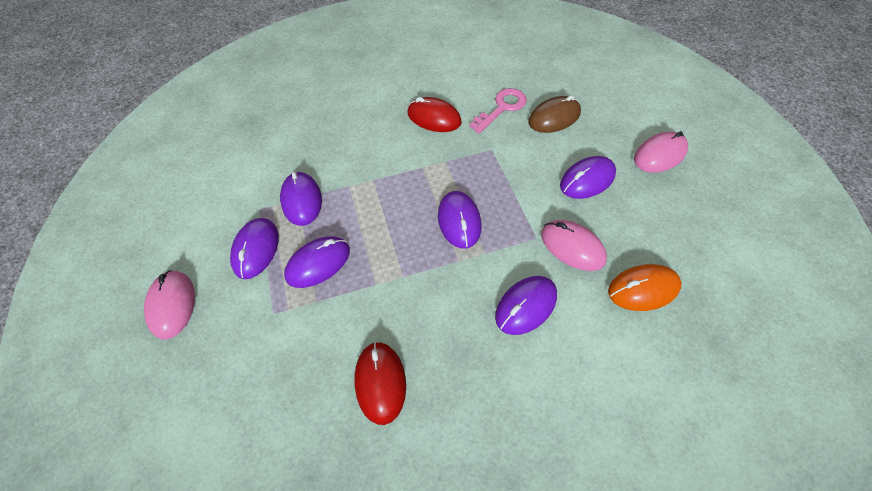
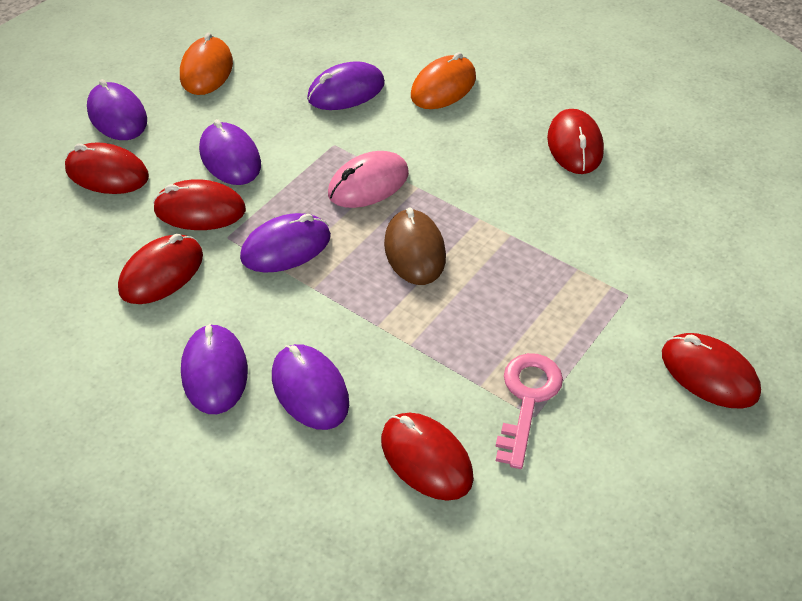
orange mouse: 1 -> 2
pink mouse: 3 -> 1
red mouse: 2 -> 6

